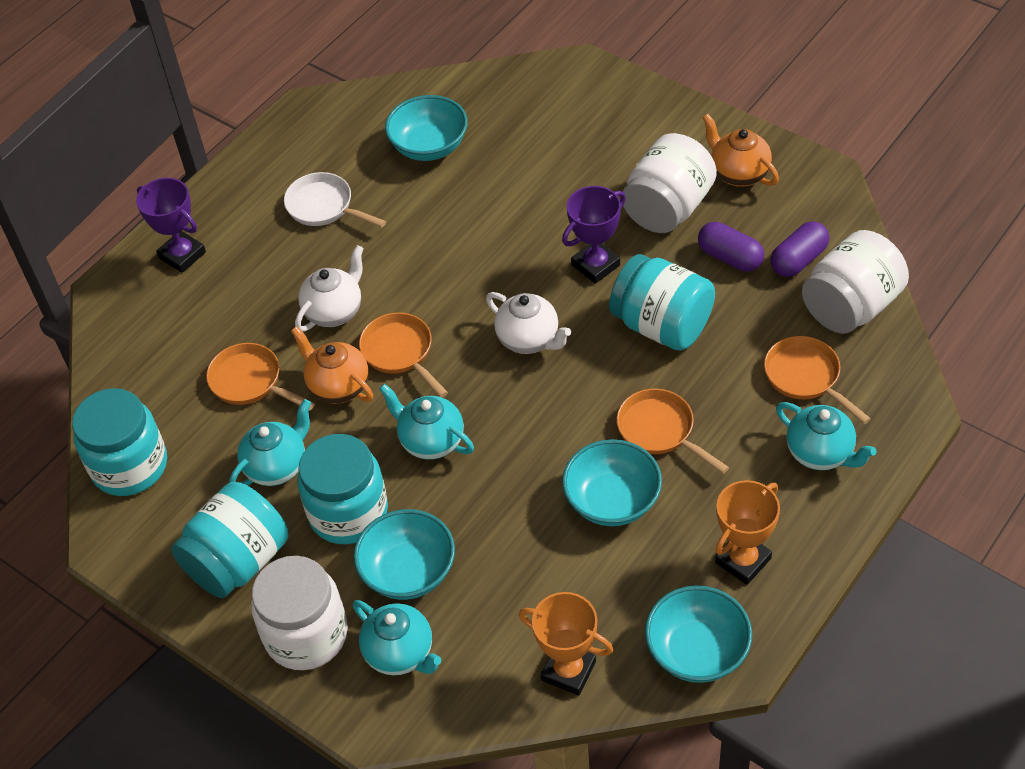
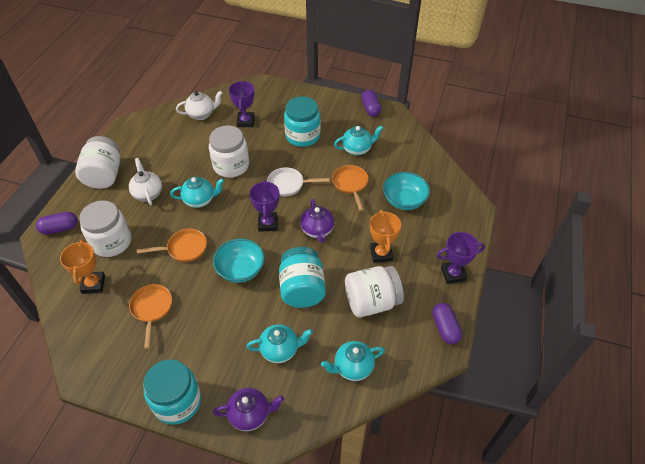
orange pan: 4 -> 3
orange teapot: 2 -> 0
purple capsule: 2 -> 3
purple teapot: 0 -> 2
purple trophy: 2 -> 3
turquoise bowl: 4 -> 2
turquoise jar: 4 -> 3
white jar: 3 -> 4

